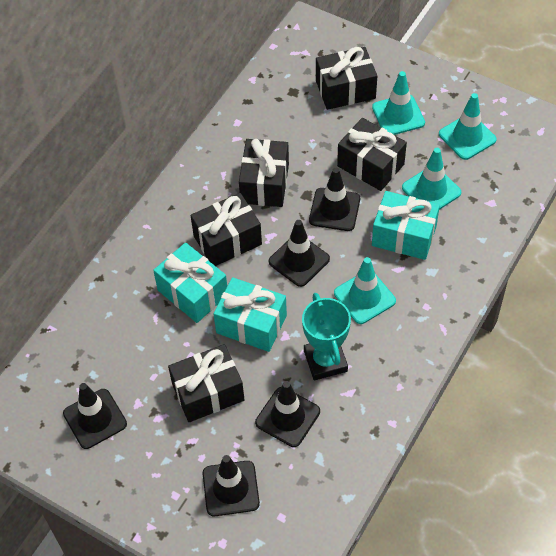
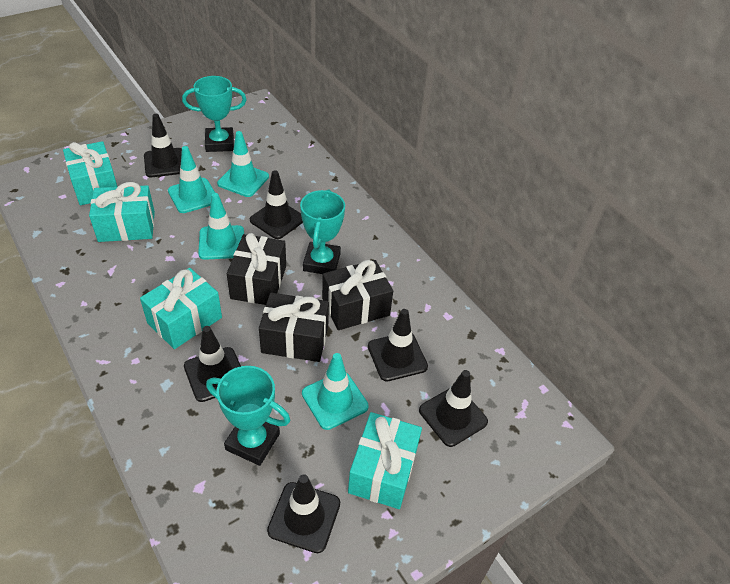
black gift: 5 -> 3
black traffic cone: 5 -> 6
turquoise gift: 3 -> 4
turquoise trophy: 1 -> 3

